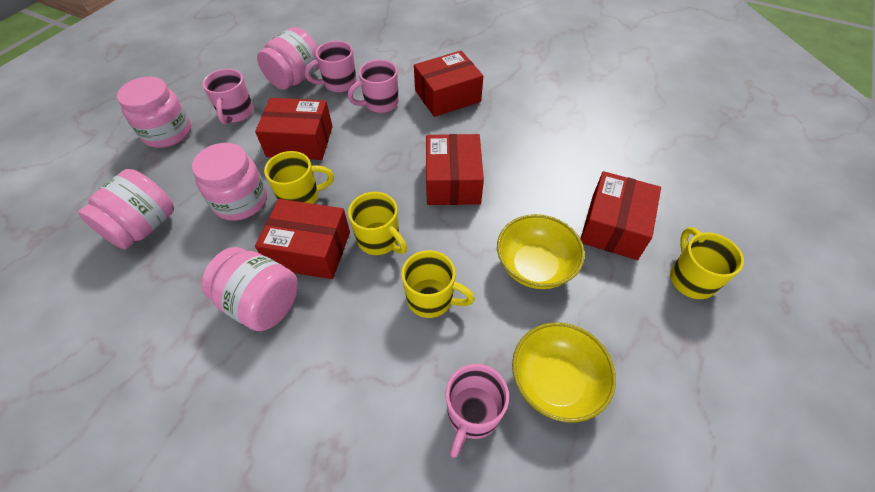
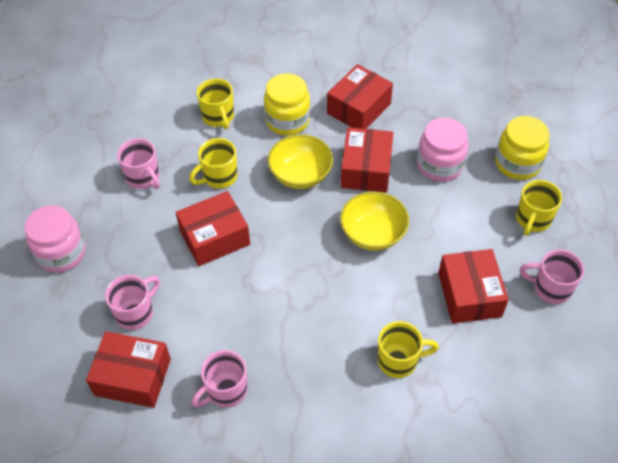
pink jar: 5 -> 2
yellow jar: 0 -> 2

